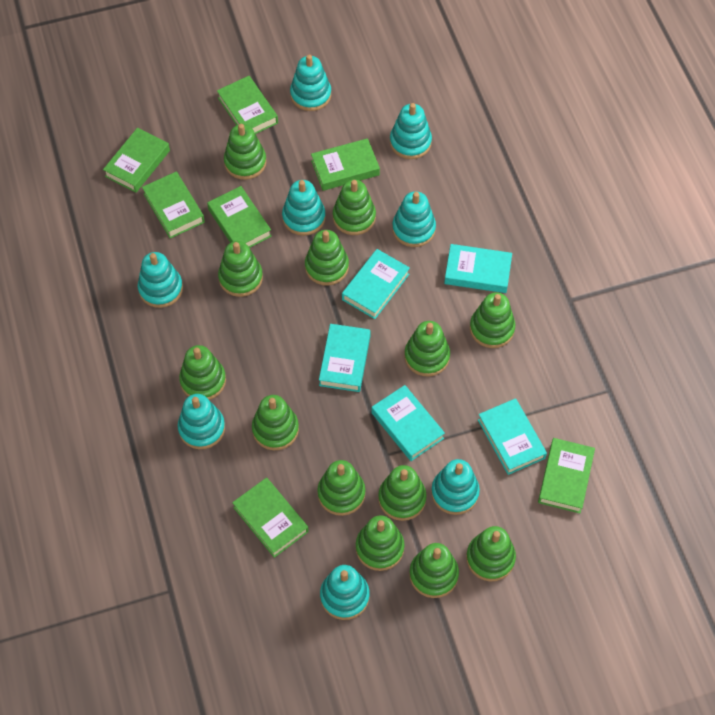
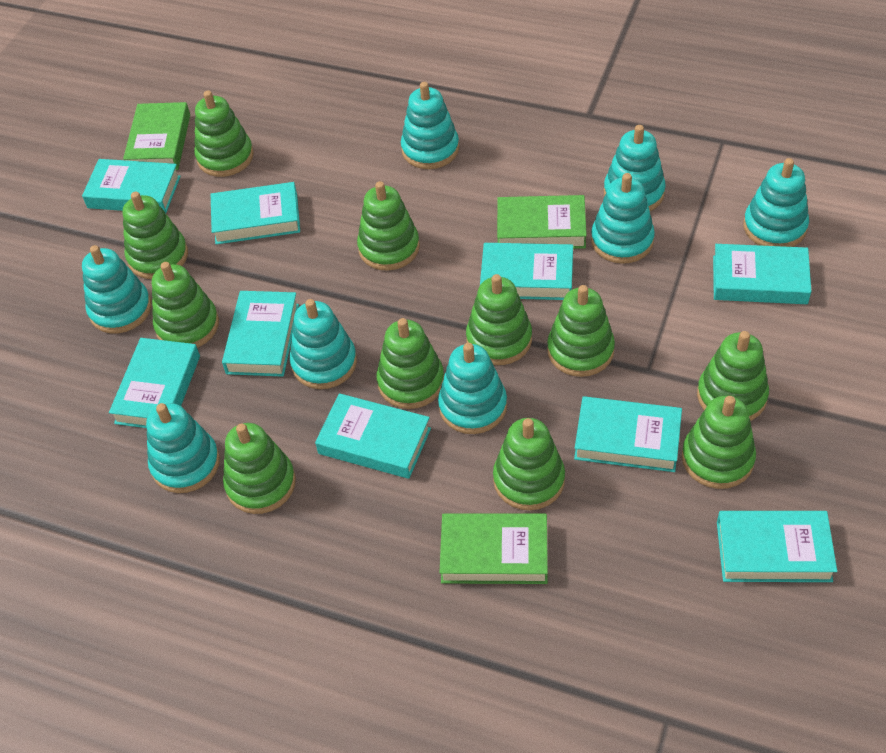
green book: 7 -> 3
green stacking toy: 13 -> 11
turquoise book: 5 -> 9

